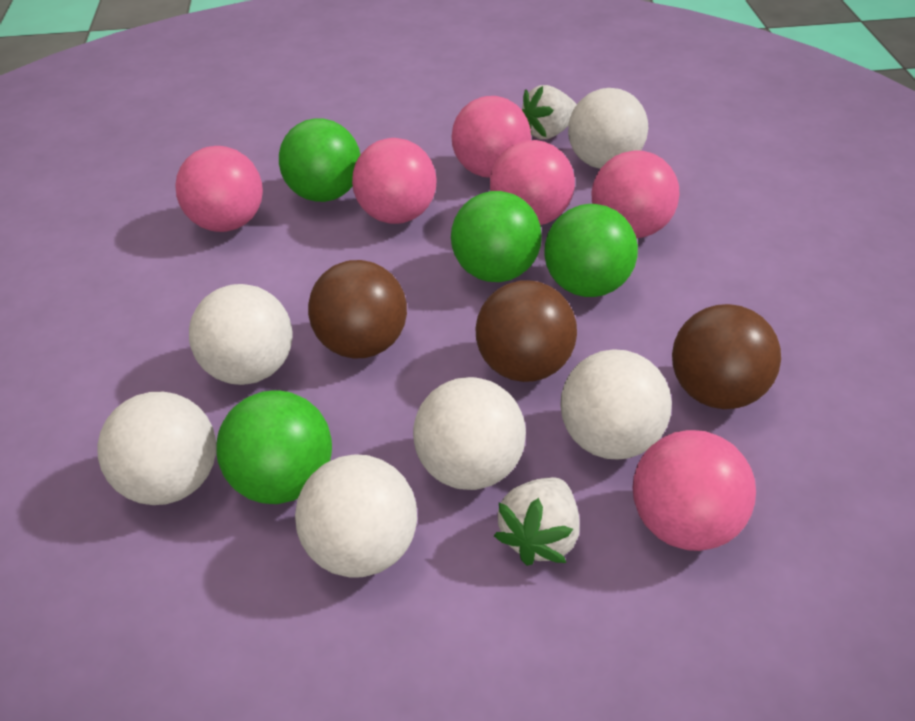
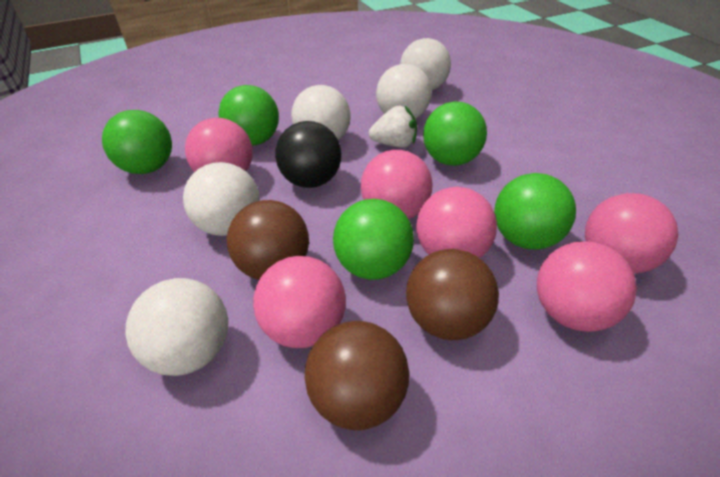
black ball: 0 -> 1
green ball: 4 -> 5
white ball: 6 -> 5
white strawberry: 2 -> 1

